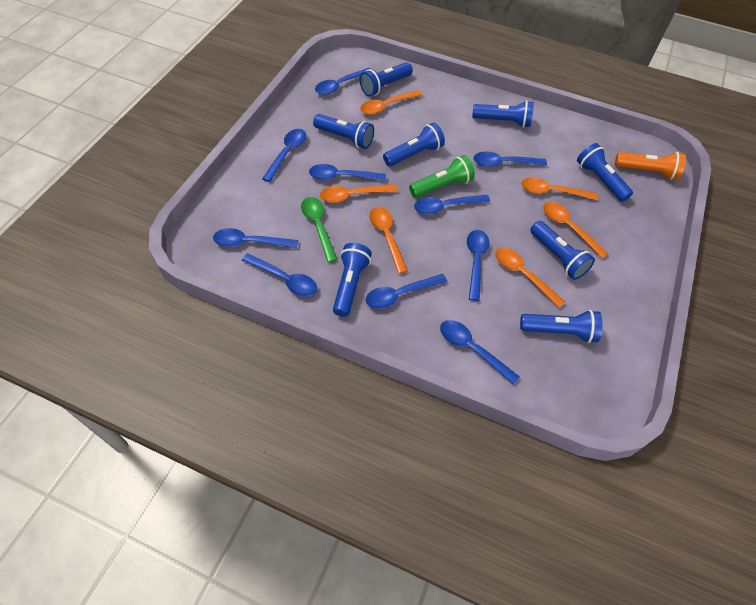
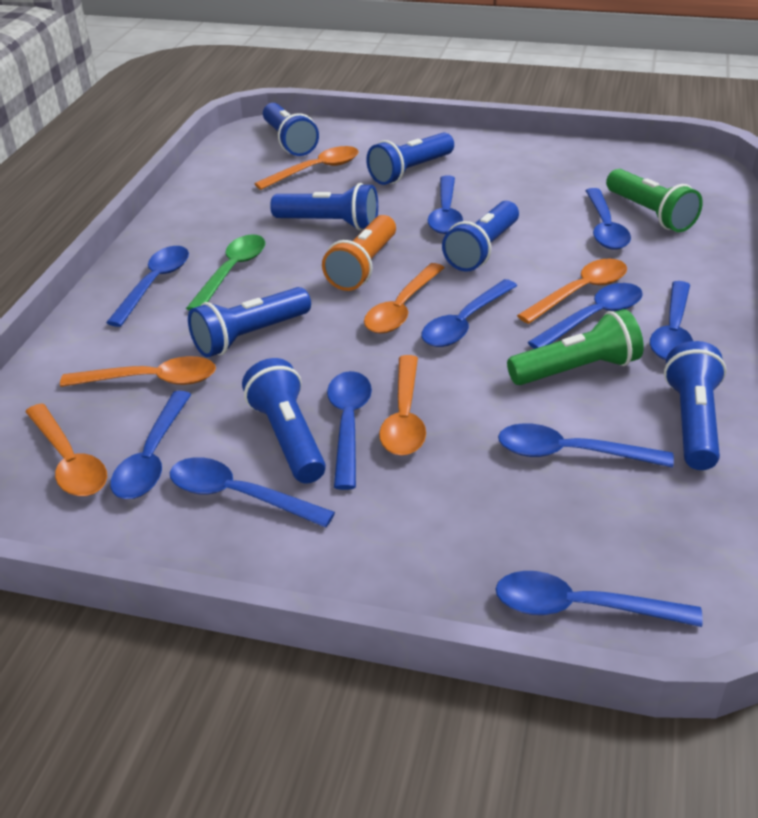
blue flashlight: 8 -> 7
blue spoon: 10 -> 11
green flashlight: 1 -> 2

